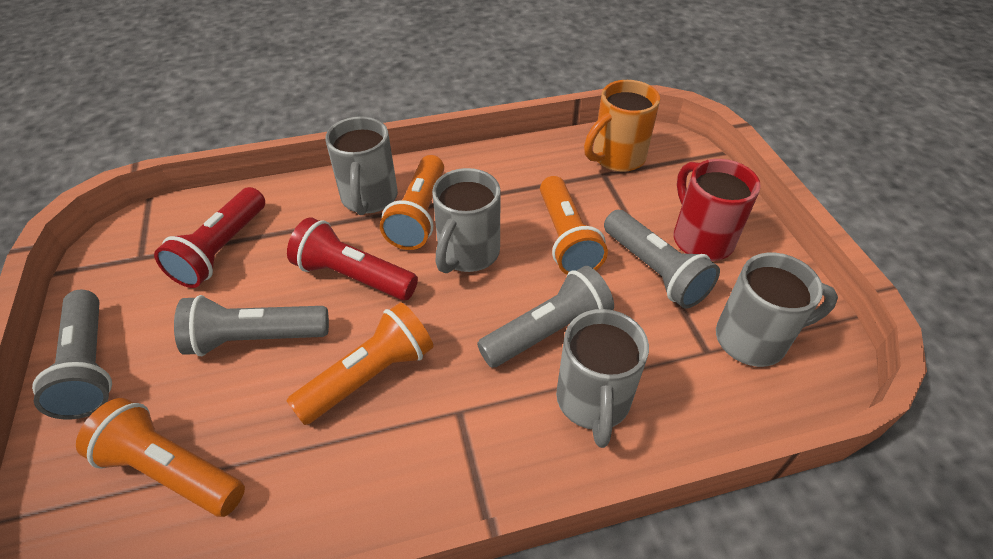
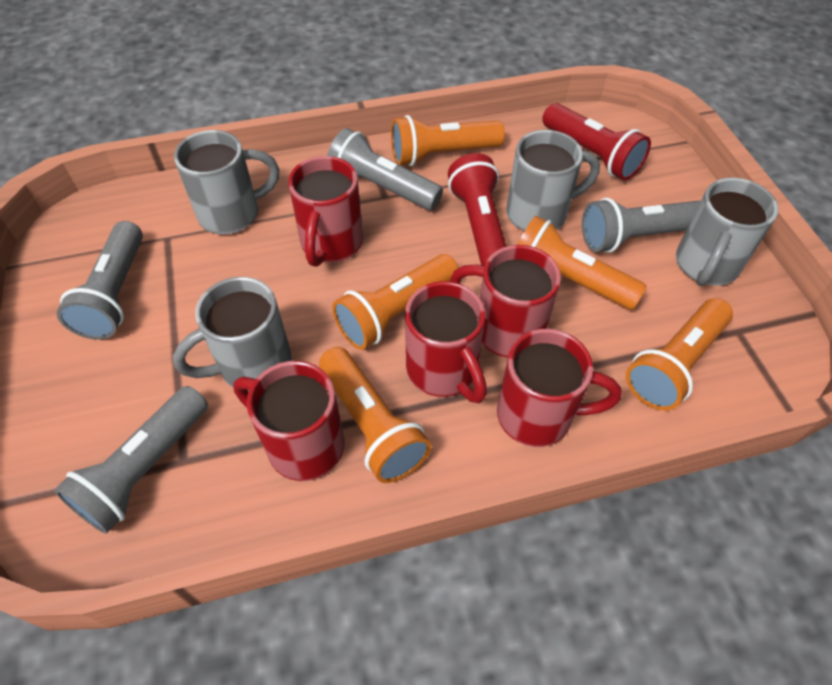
orange flashlight: 4 -> 5
orange mug: 1 -> 0
red mug: 1 -> 5

